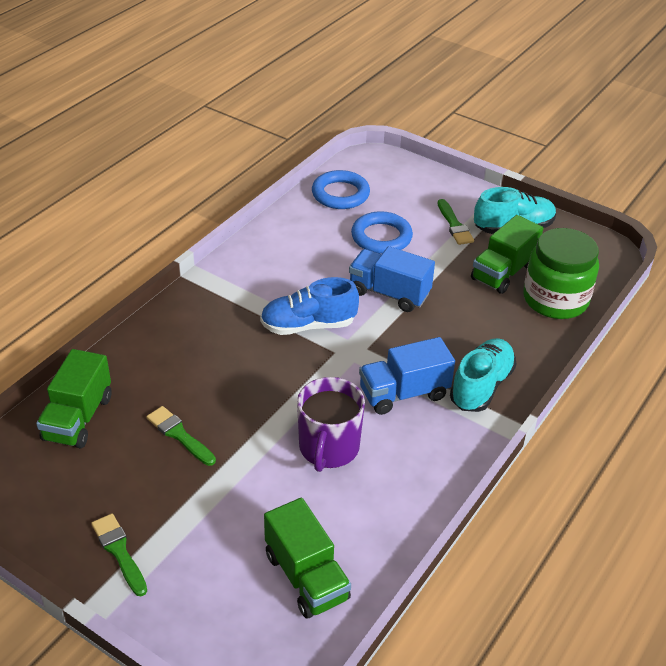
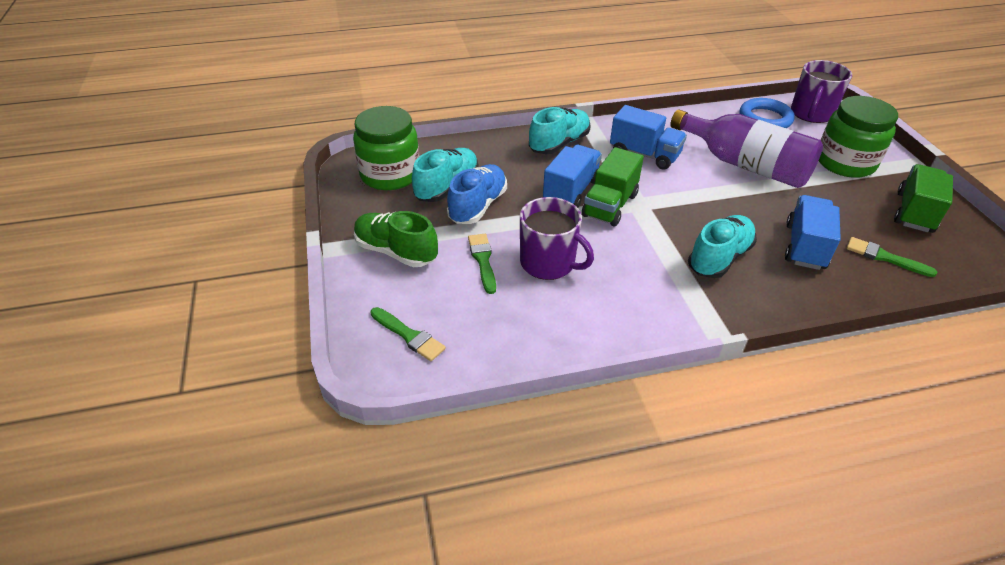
blue ring: 2 -> 1
blue truck: 2 -> 3
green jar: 1 -> 2
green shoe: 0 -> 1
green truck: 3 -> 2
purple bottle: 0 -> 1
purple mug: 1 -> 2
turquoise shoe: 2 -> 3

